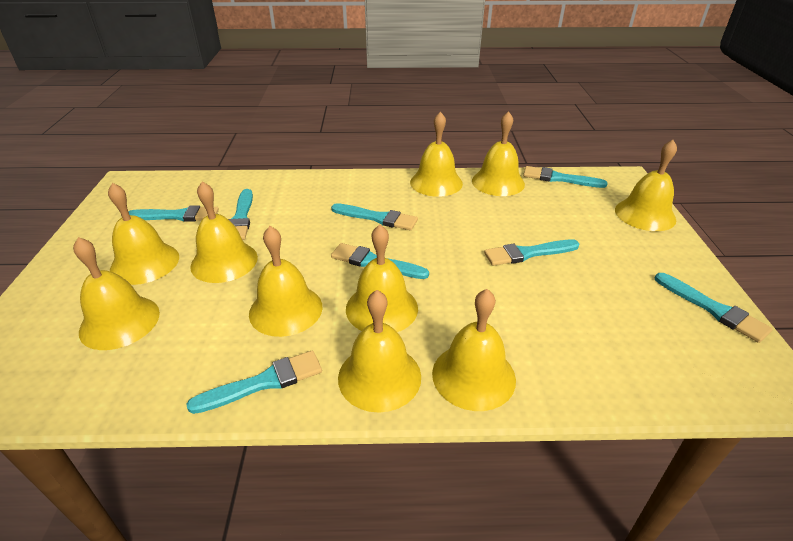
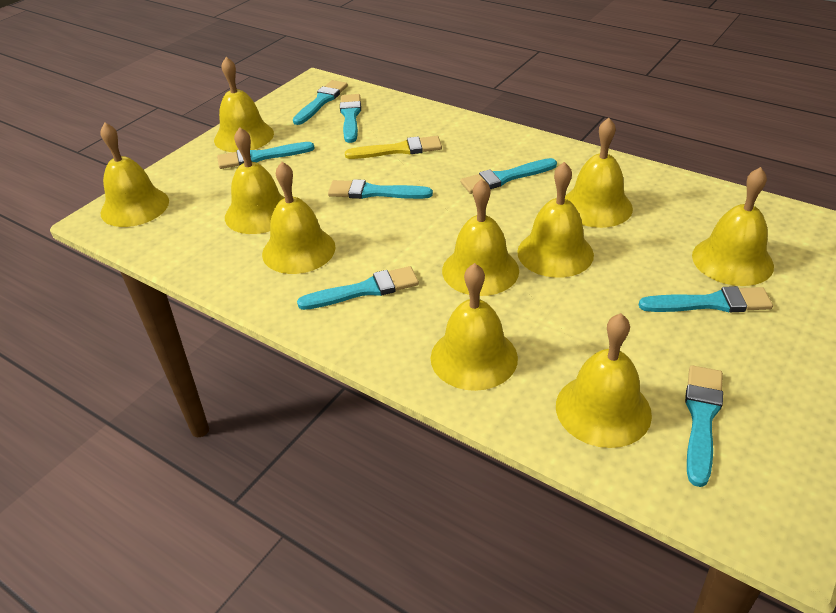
yellow brush: 0 -> 1

